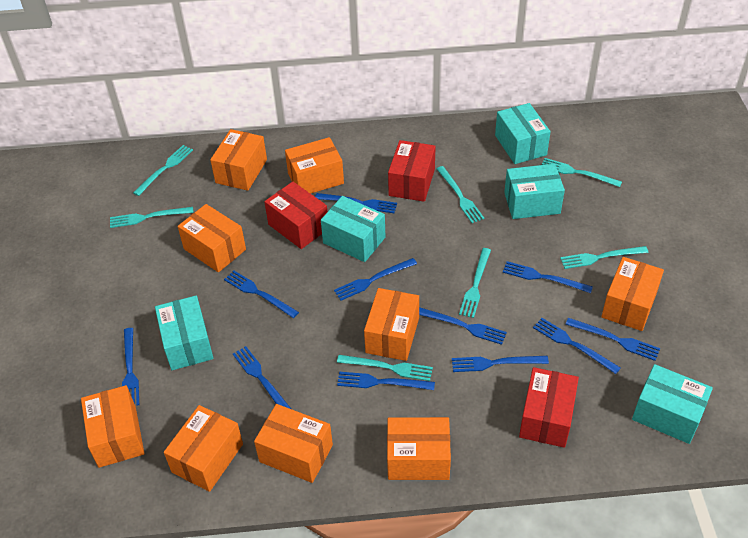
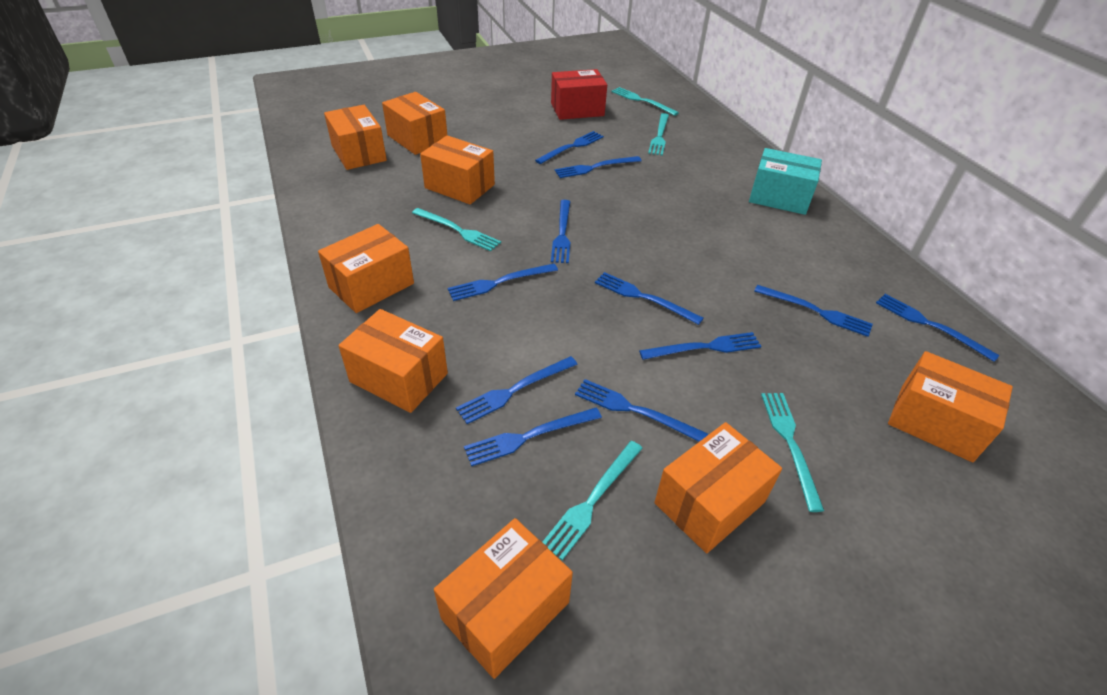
orange box: 9 -> 8
red box: 3 -> 1
turquoise box: 5 -> 1
turquoise fork: 7 -> 5

